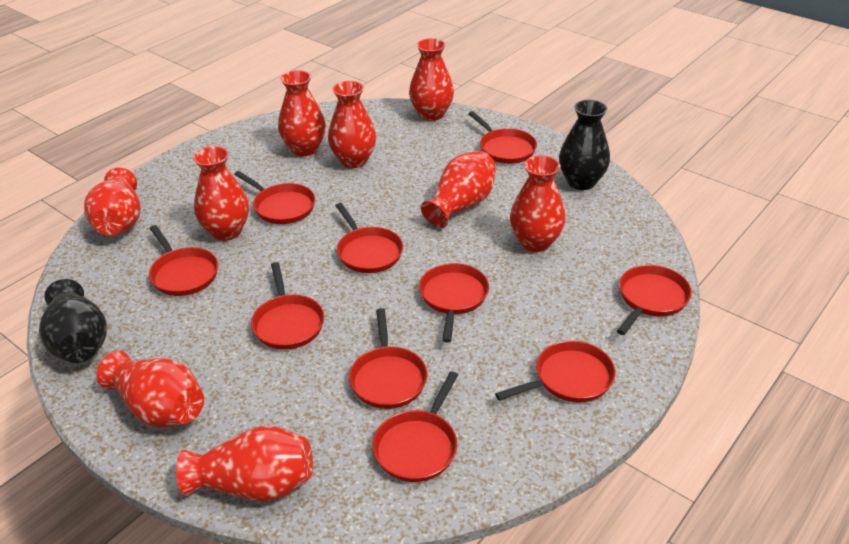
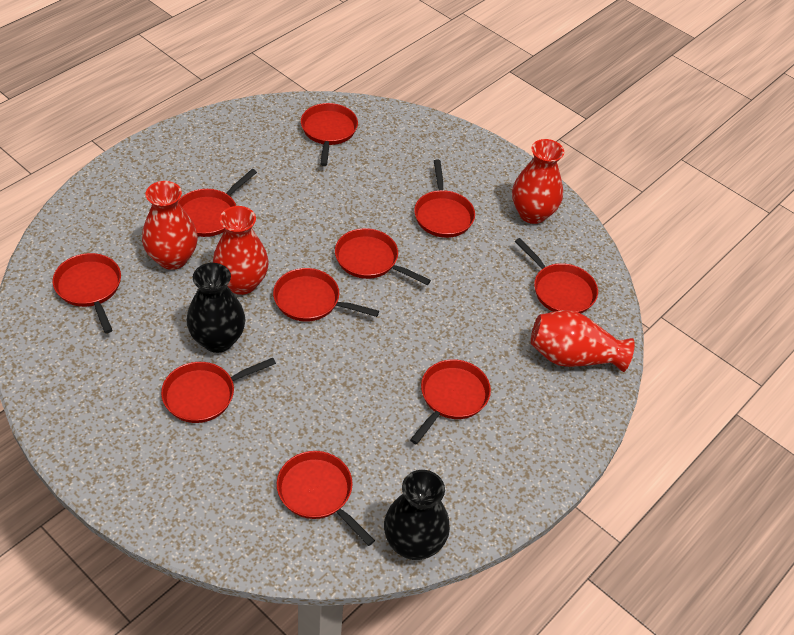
red vase: 9 -> 4

